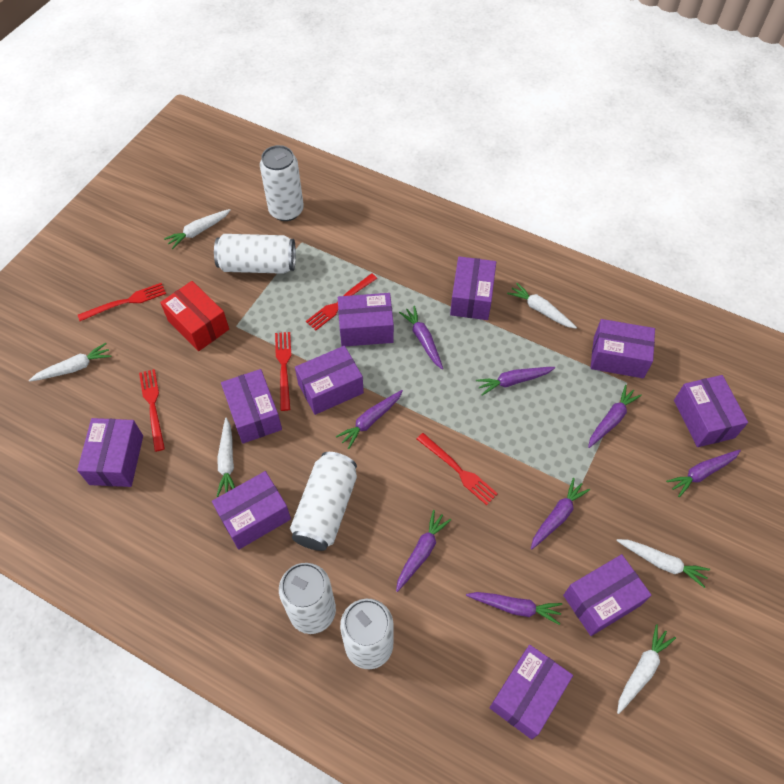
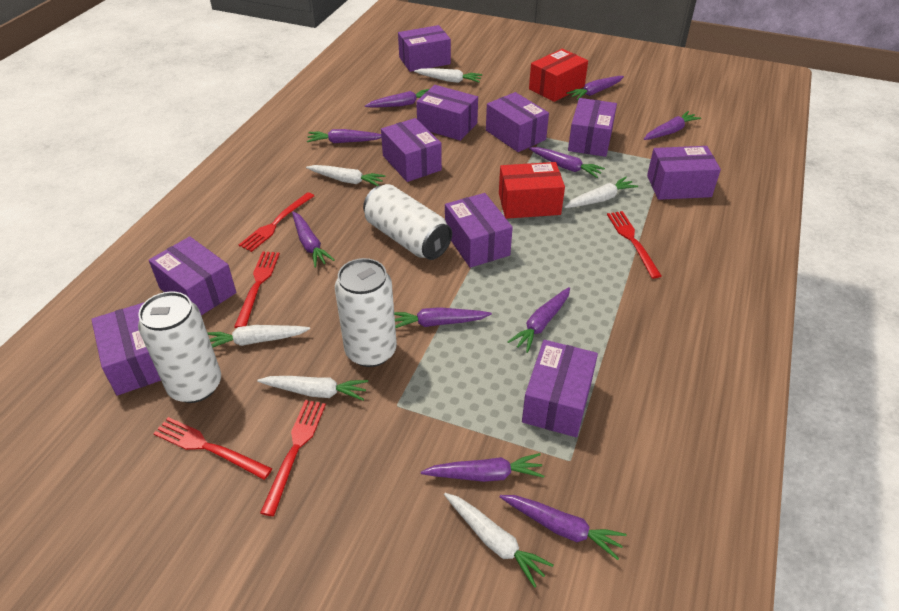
purple carrot: 8 -> 10
red box: 1 -> 2
white can: 5 -> 3

